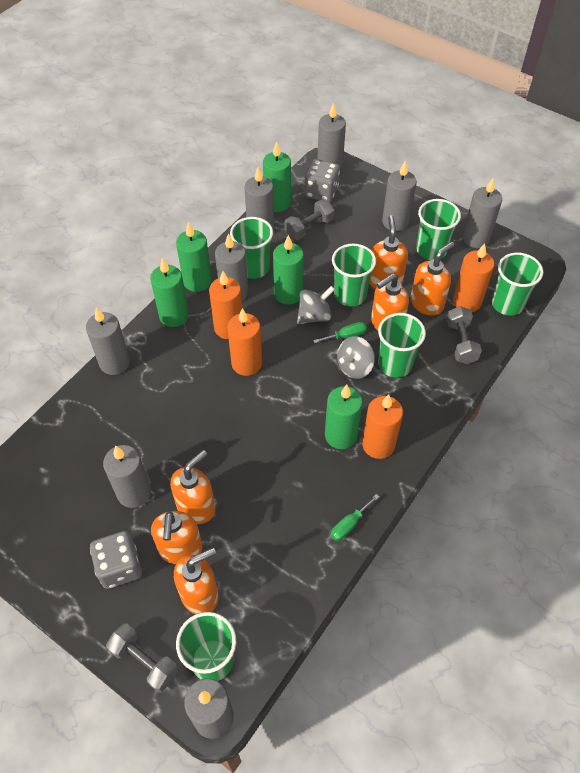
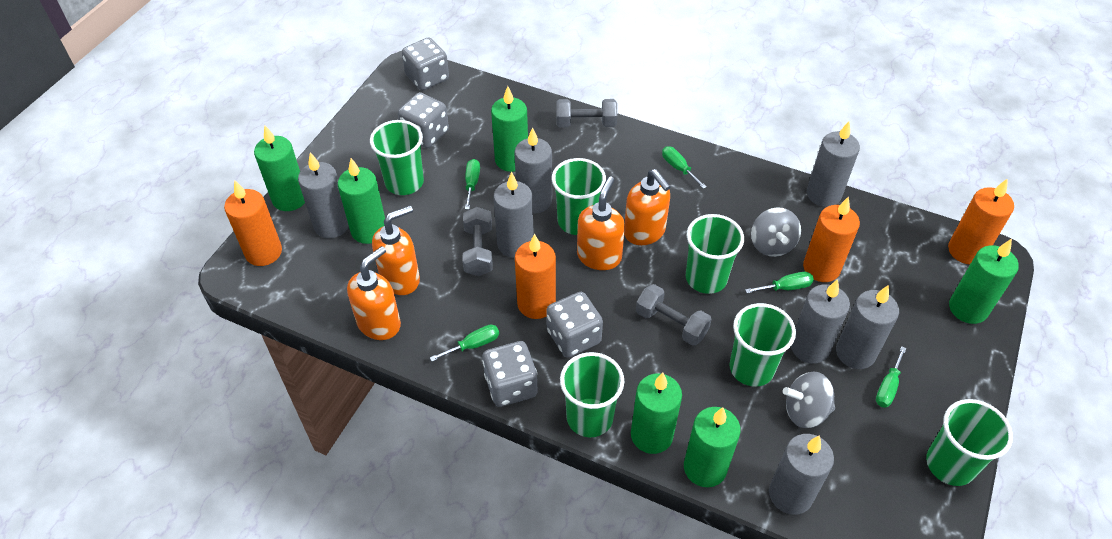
green candle: 5 -> 6
green screwdriver: 2 -> 5
grey candle: 8 -> 7
grey dice: 2 -> 4
orange soap dispenser: 6 -> 4

